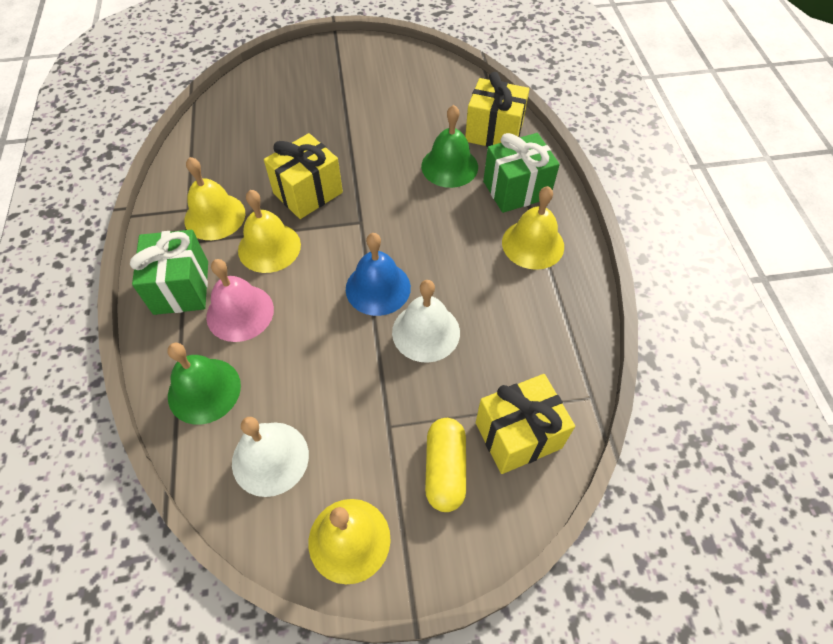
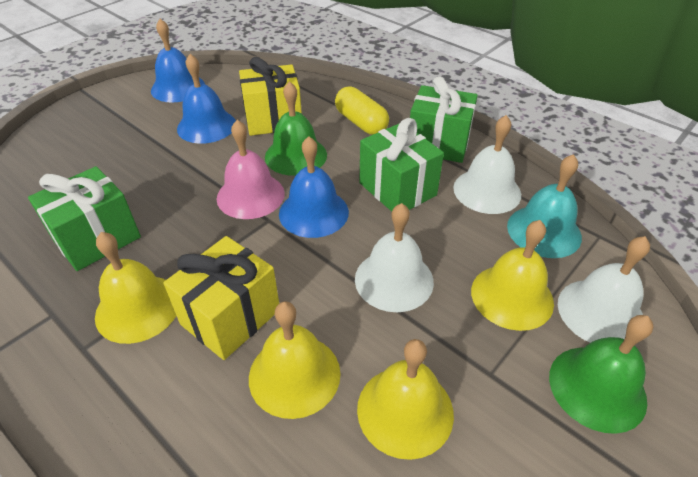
blue bell: 1 -> 3
green gift: 2 -> 3
turquoise bell: 0 -> 1
white bell: 2 -> 3
yellow gift: 3 -> 2

